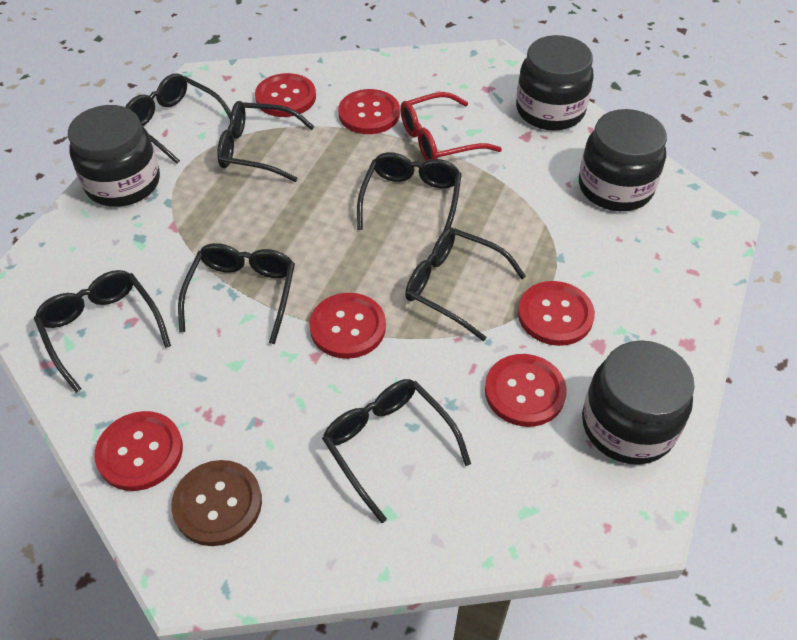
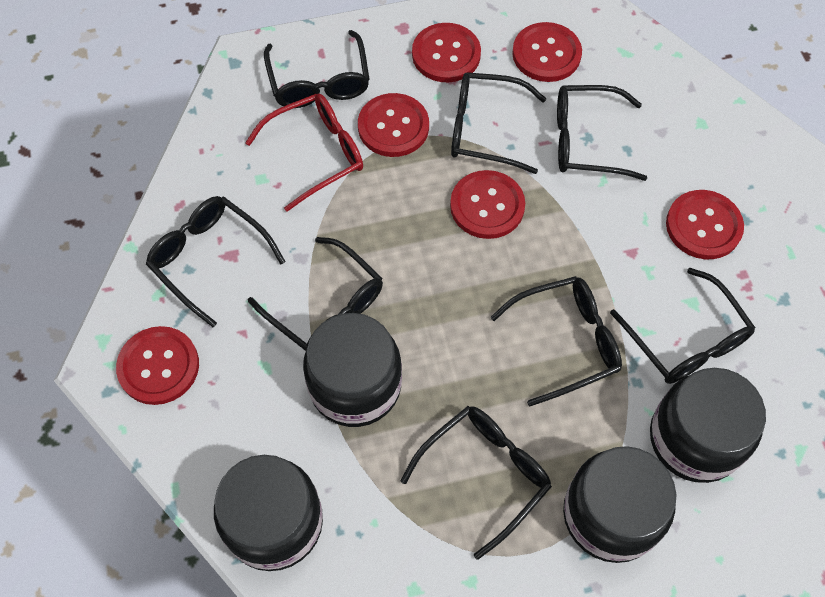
black glasses: 7 -> 8
brown button: 1 -> 0

